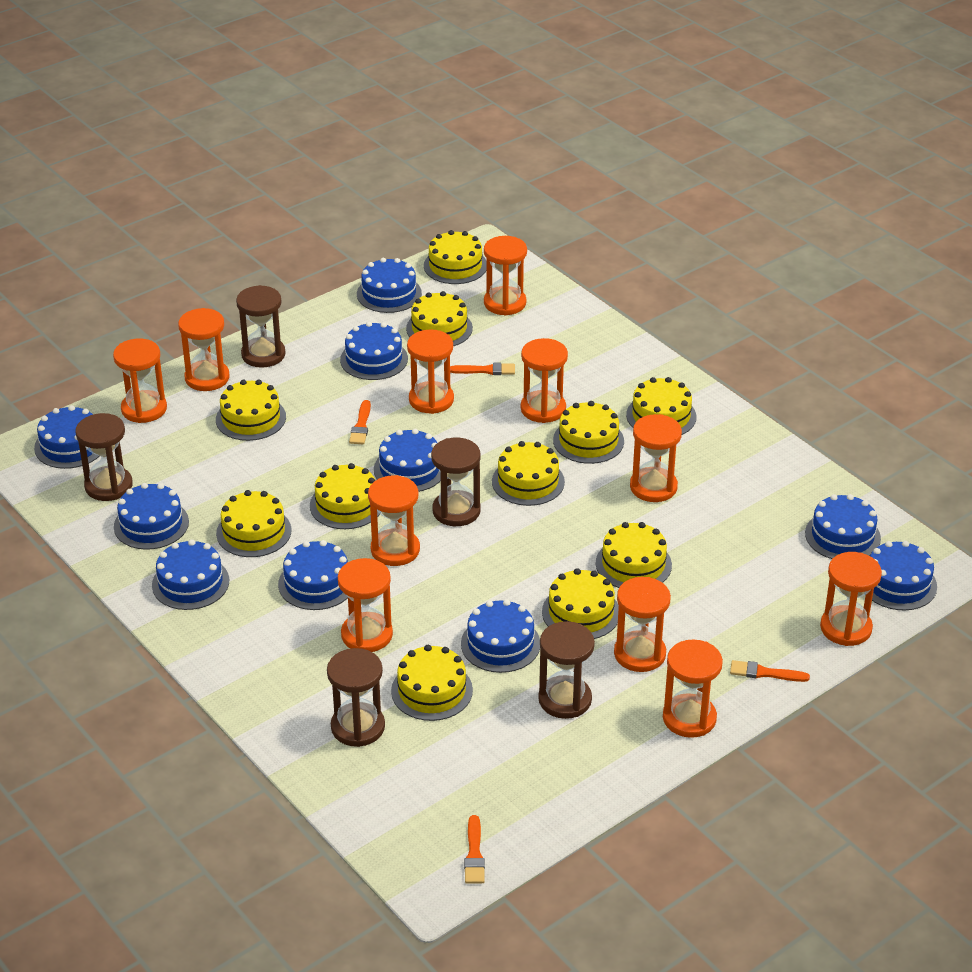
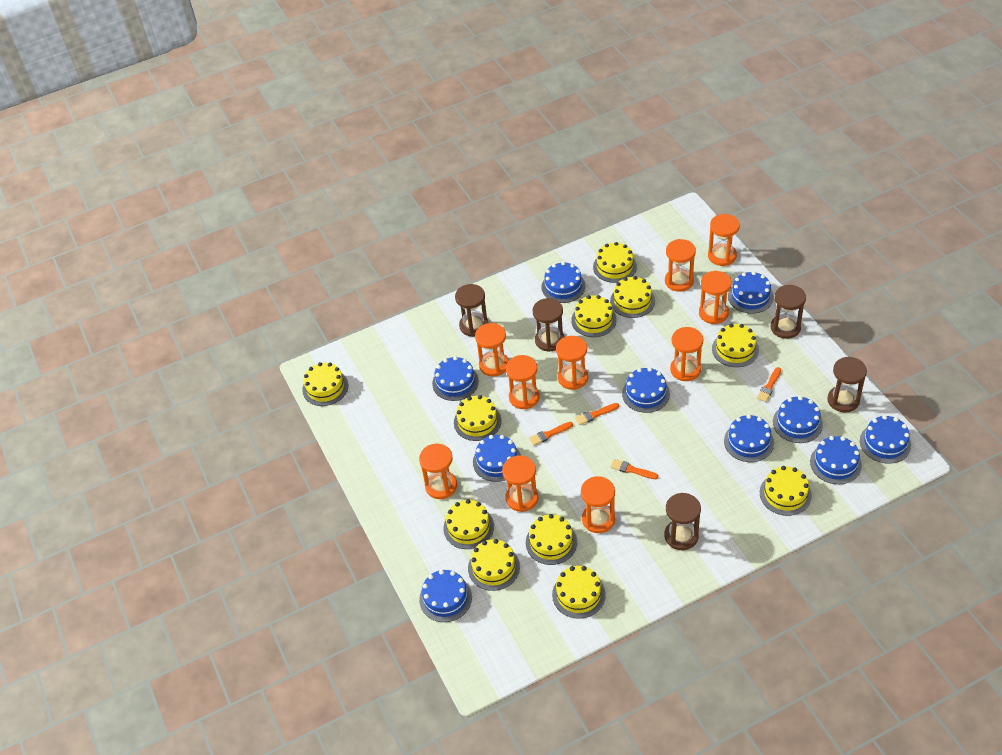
orange hourglass: 11 -> 10

